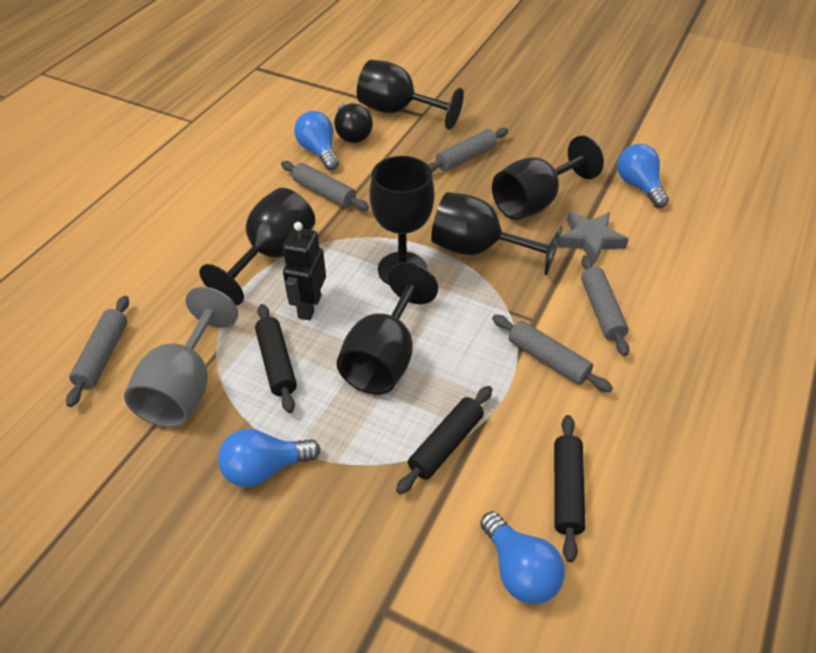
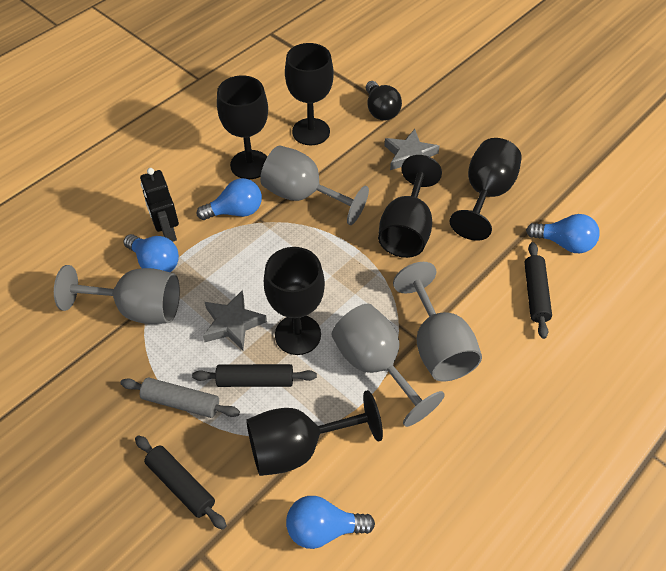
grey goblet: 1 -> 4
grey rolling pin: 5 -> 1
grey star: 1 -> 2

